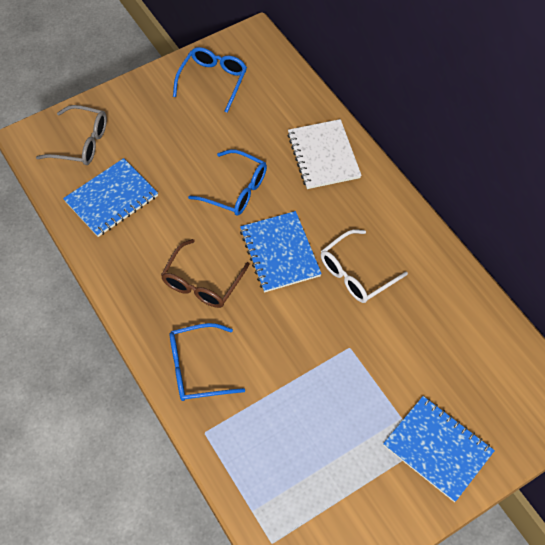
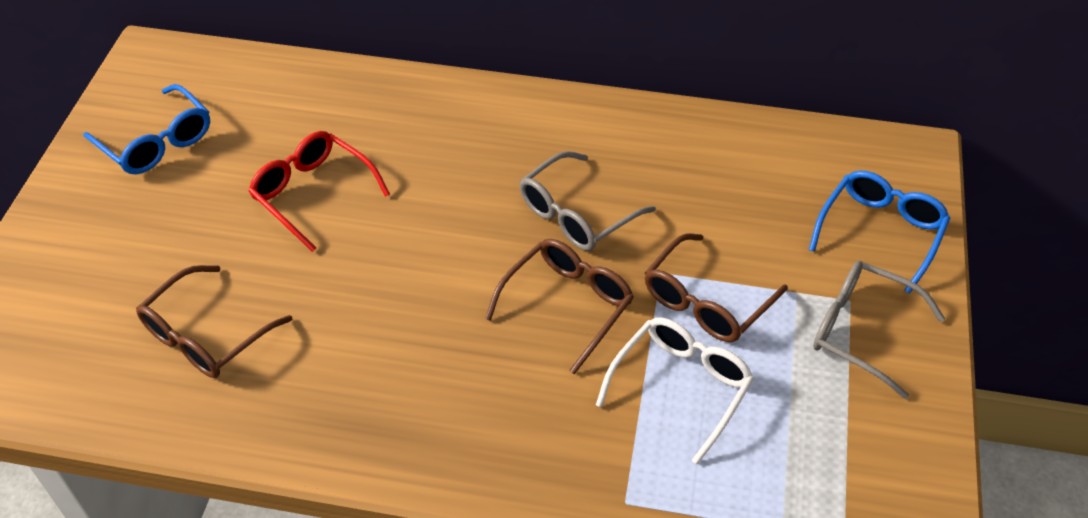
blue glasses: 3 -> 2
blue notebook: 3 -> 0
brown glasses: 1 -> 3
grey glasses: 1 -> 2
red glasses: 0 -> 1
white notebook: 1 -> 0

